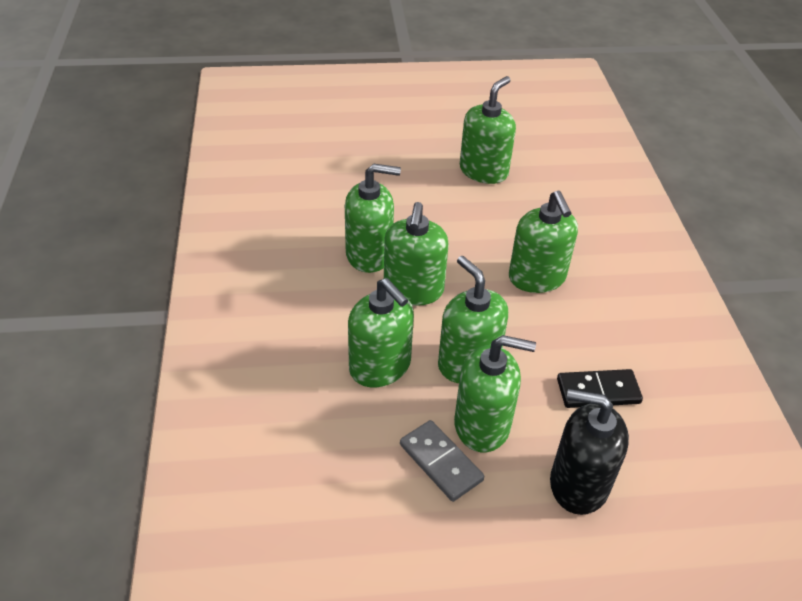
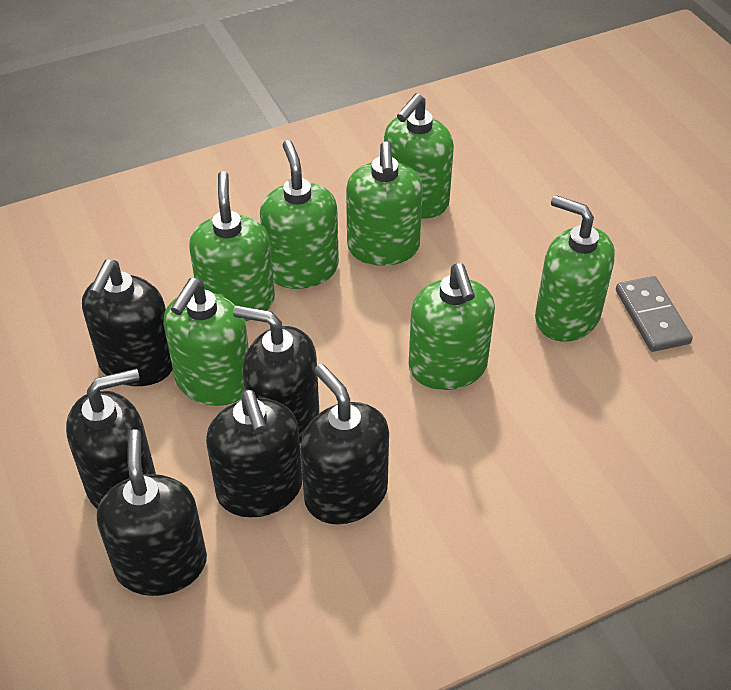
black domino: 1 -> 0
black soap dispenser: 1 -> 6

